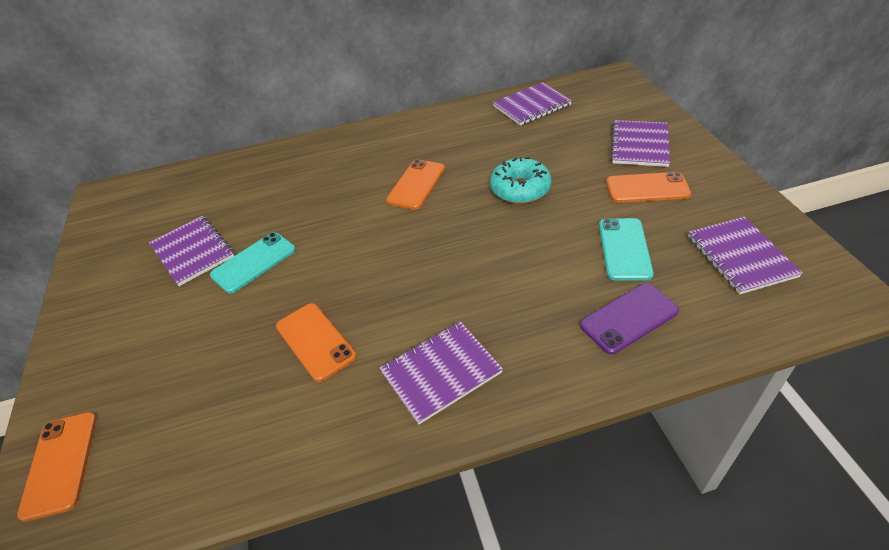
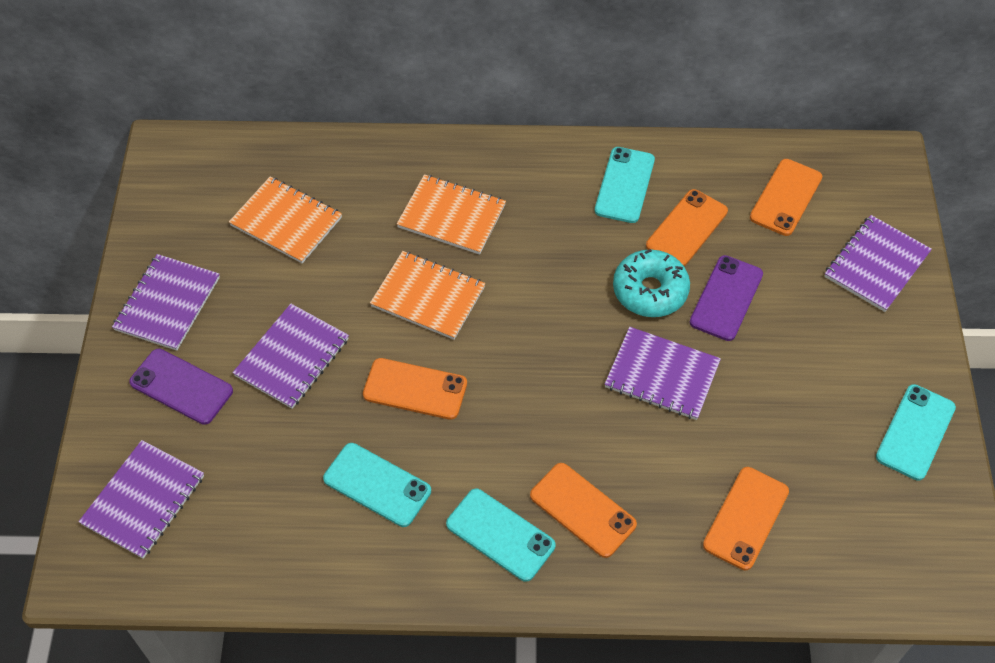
orange notebook: 0 -> 3
orange phone: 4 -> 5
purple phone: 1 -> 2
turquoise phone: 2 -> 4

